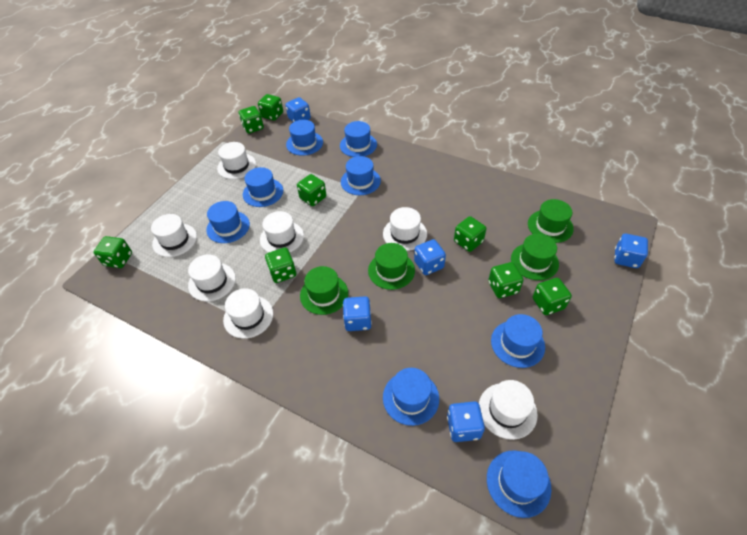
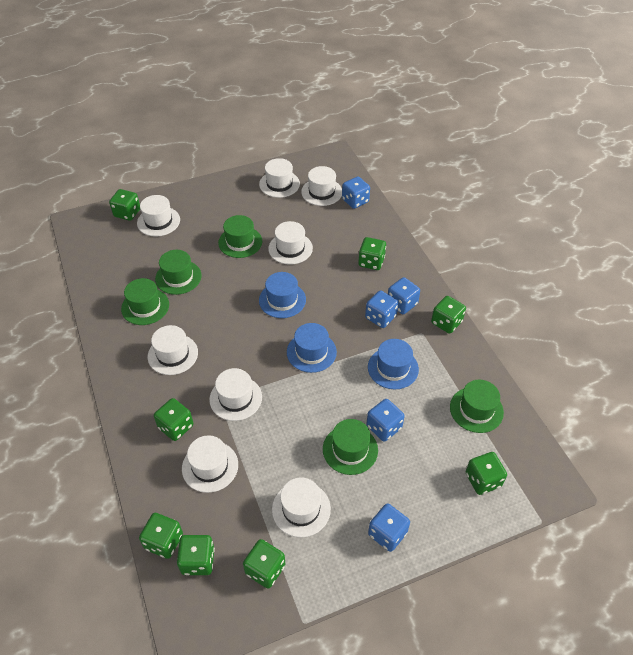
blue hat: 8 -> 3
green hat: 4 -> 5
white hat: 7 -> 8

